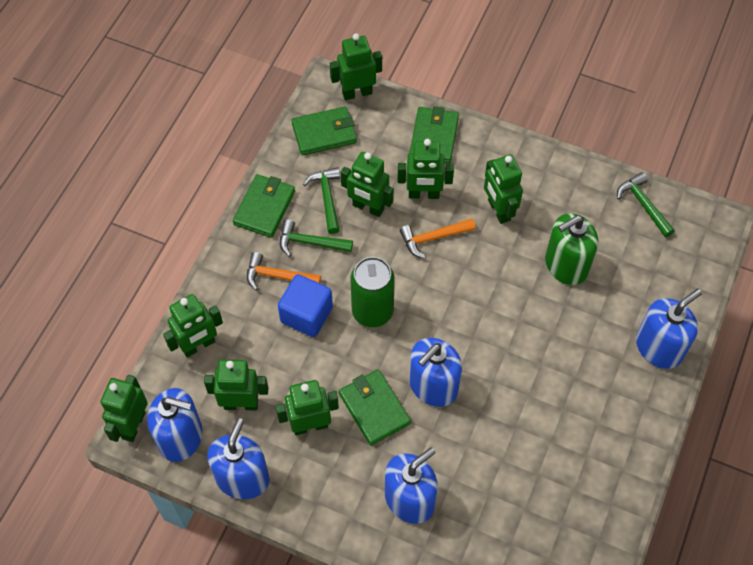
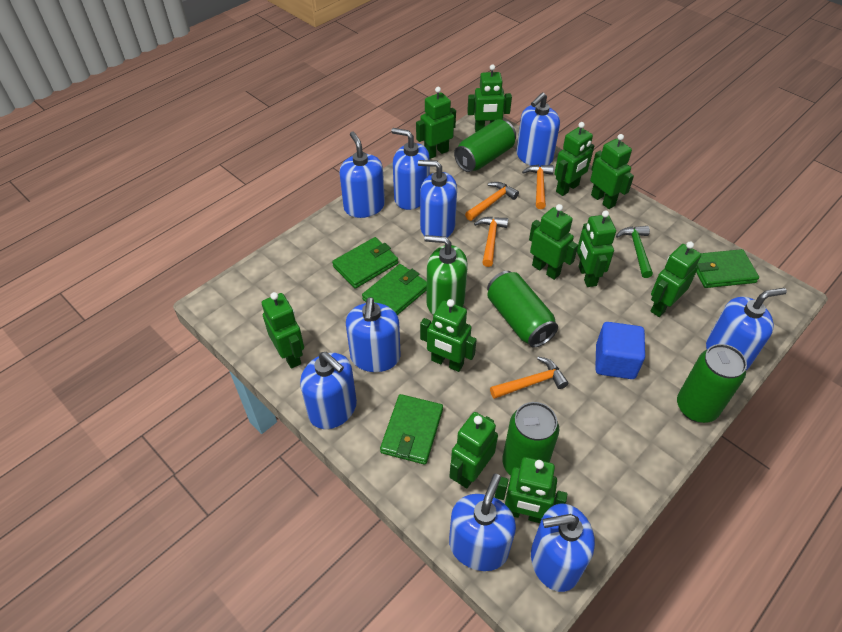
blue soap dispenser: 5 -> 9
green can: 1 -> 4
green hammer: 3 -> 1
green robot: 8 -> 11
orange hammer: 2 -> 4

